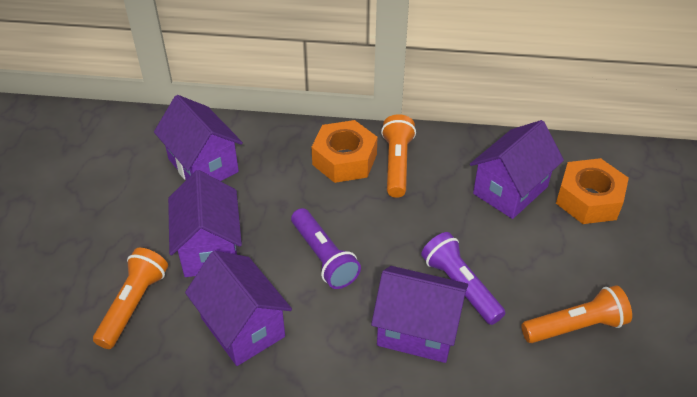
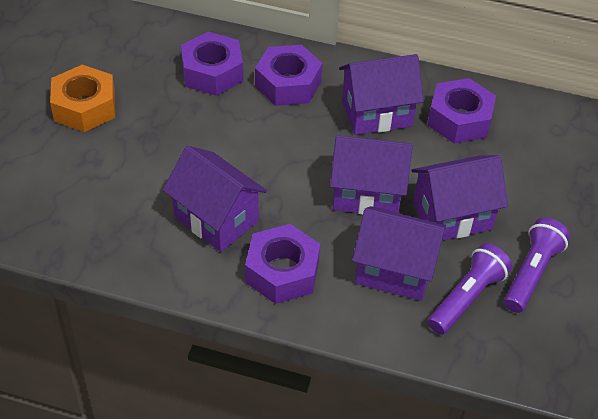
orange flashlight: 3 -> 0
orange nut: 2 -> 1
purple nut: 0 -> 4

